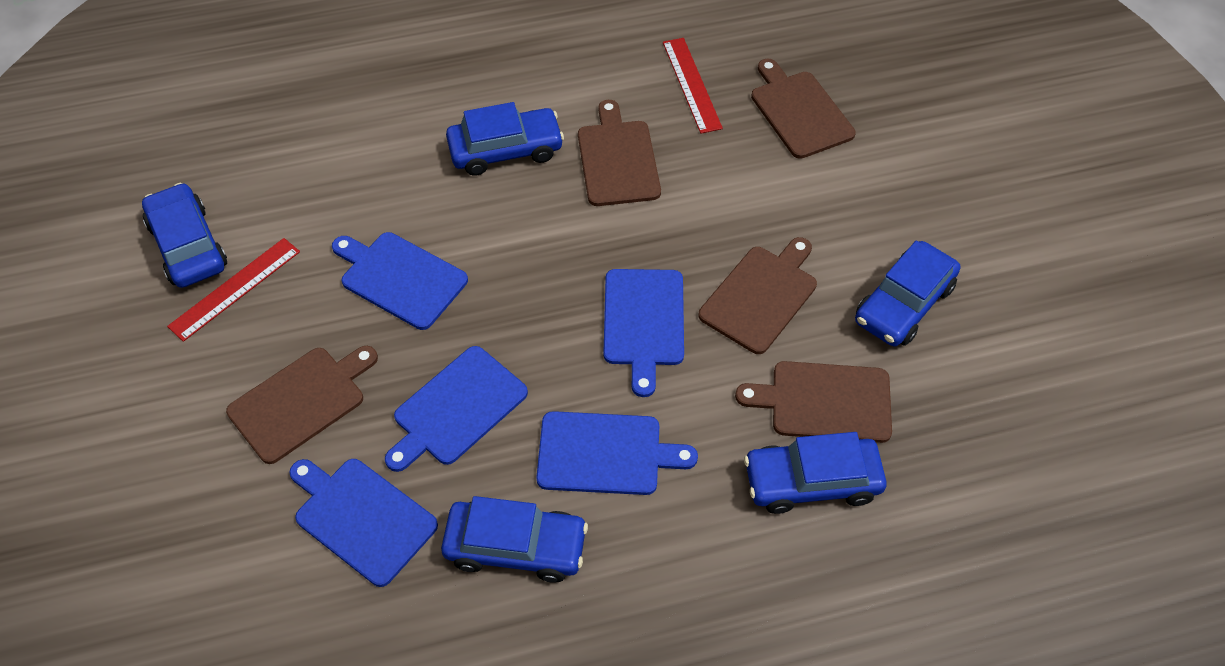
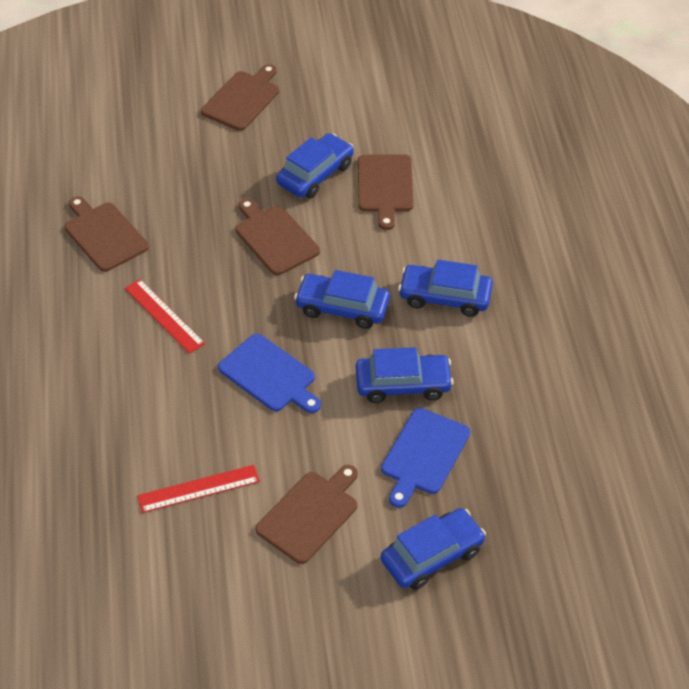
blue cutting board: 5 -> 2

